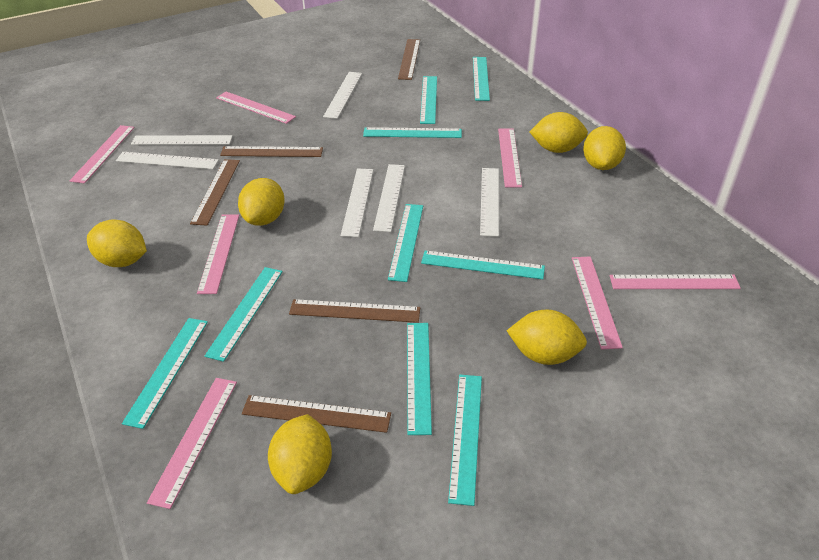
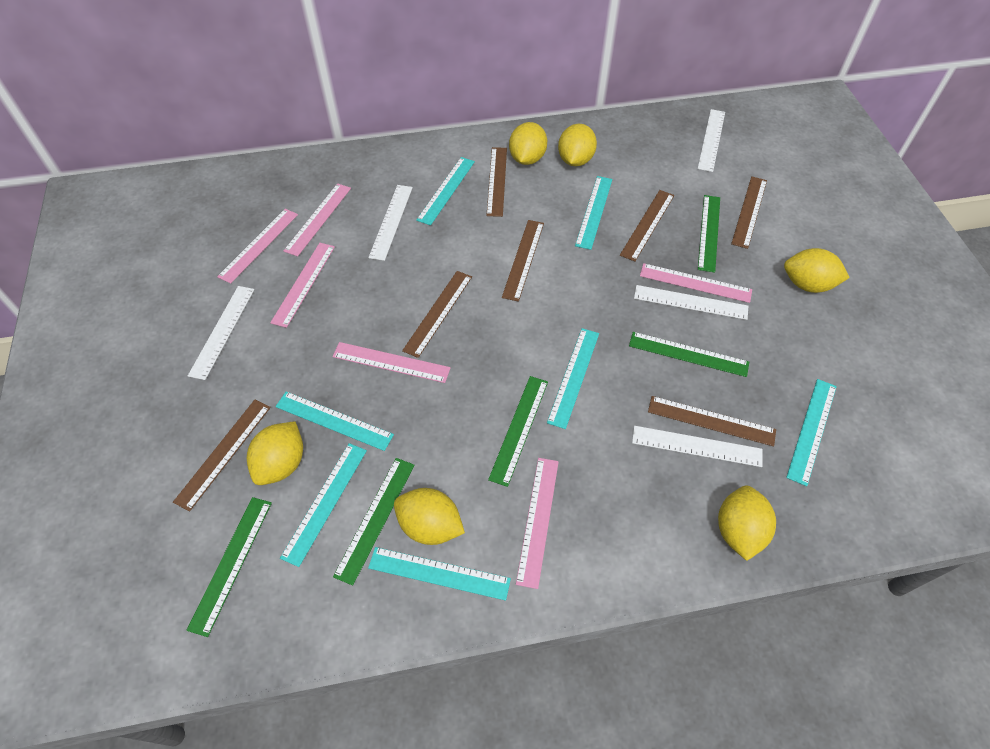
brown ruler: 5 -> 7
green ruler: 0 -> 5
pink ruler: 7 -> 6
turquoise ruler: 9 -> 7
white ruler: 6 -> 5

